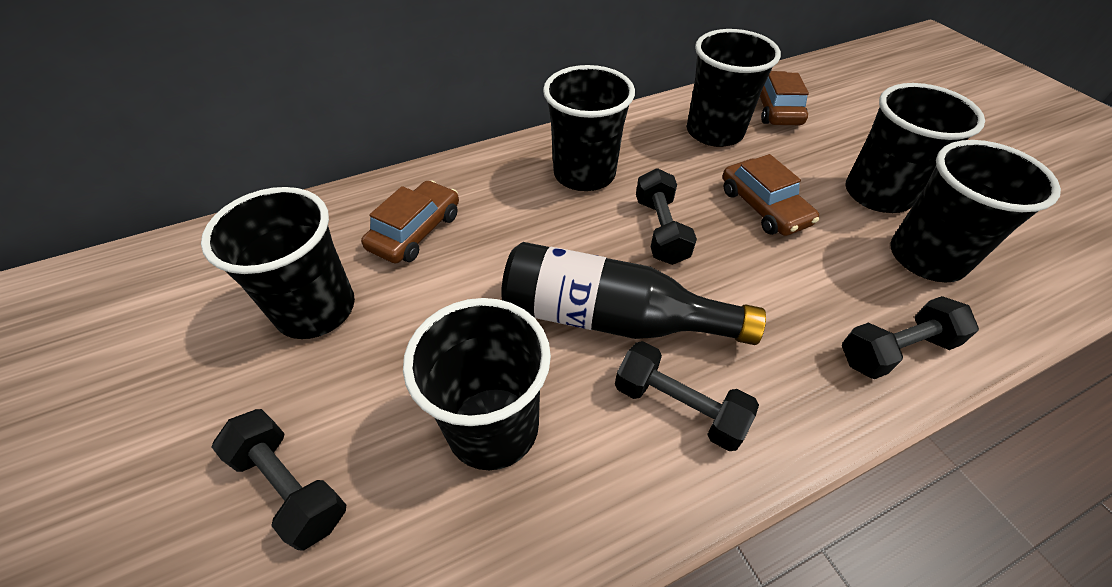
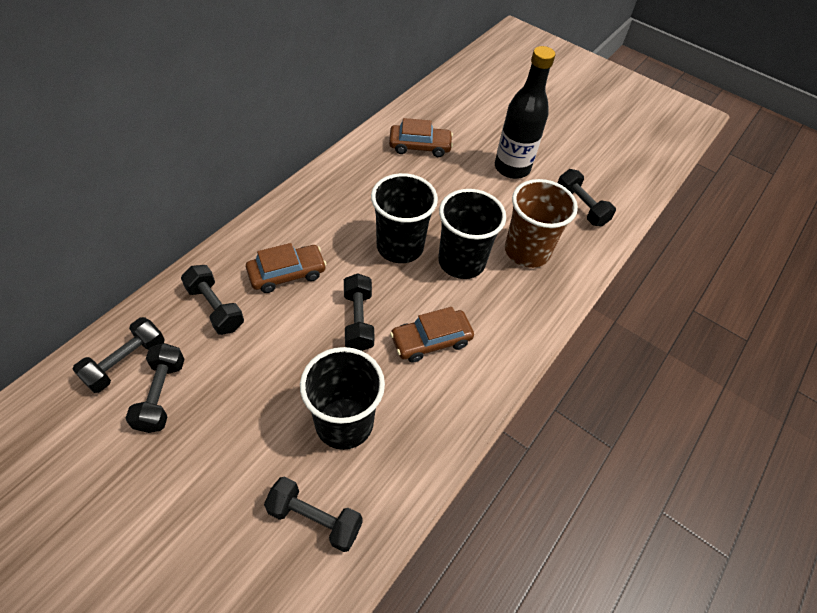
black cup: 6 -> 3
black dumbbell: 4 -> 6
brown cup: 0 -> 1

